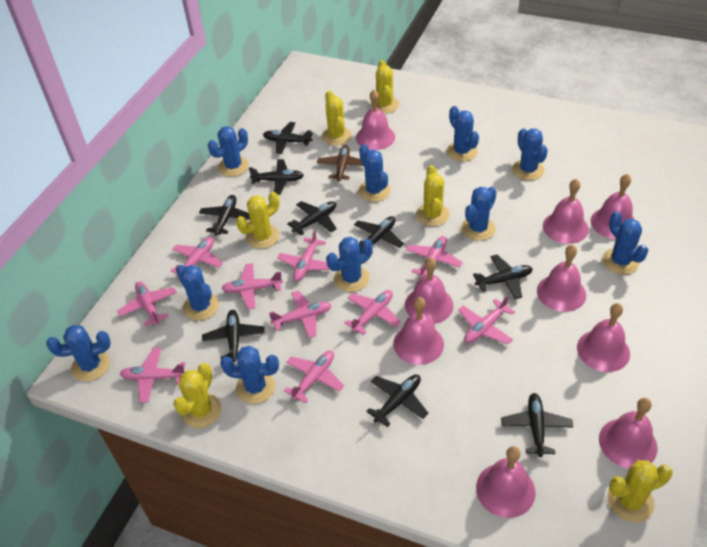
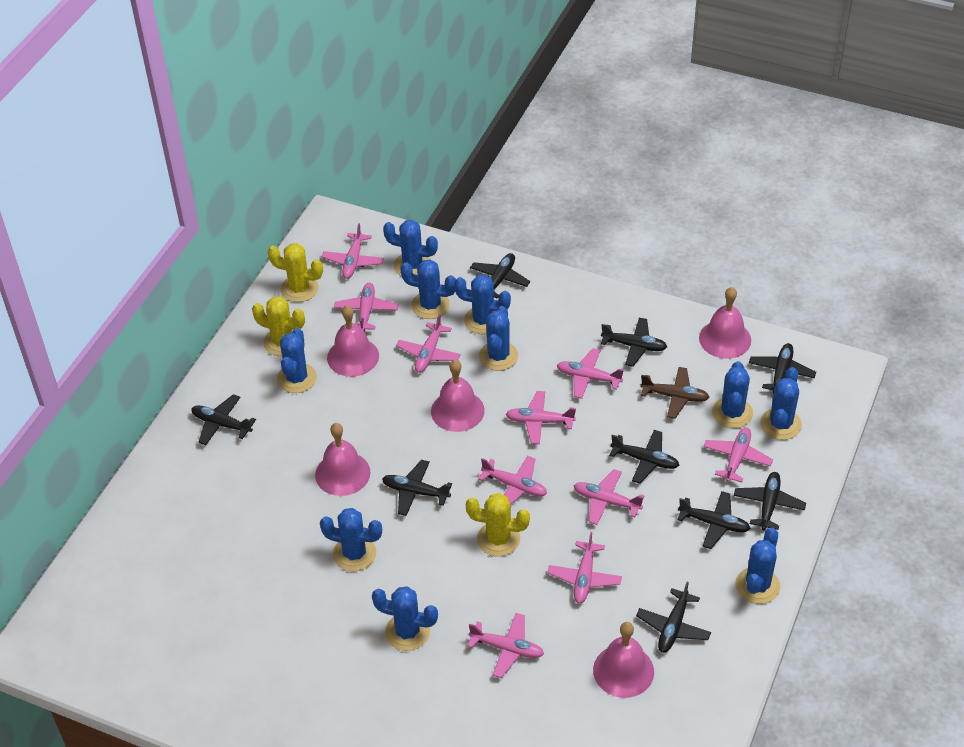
pink bell: 9 -> 5
yellow cactus: 6 -> 3

